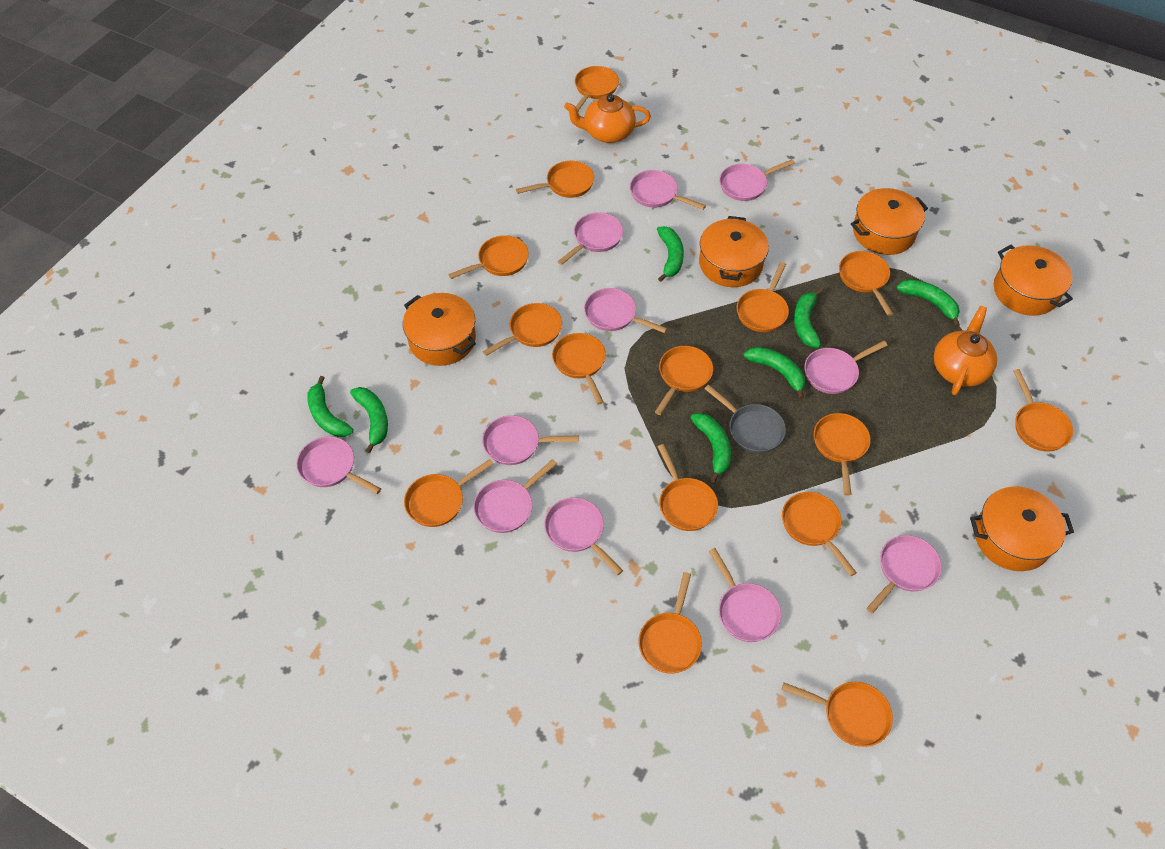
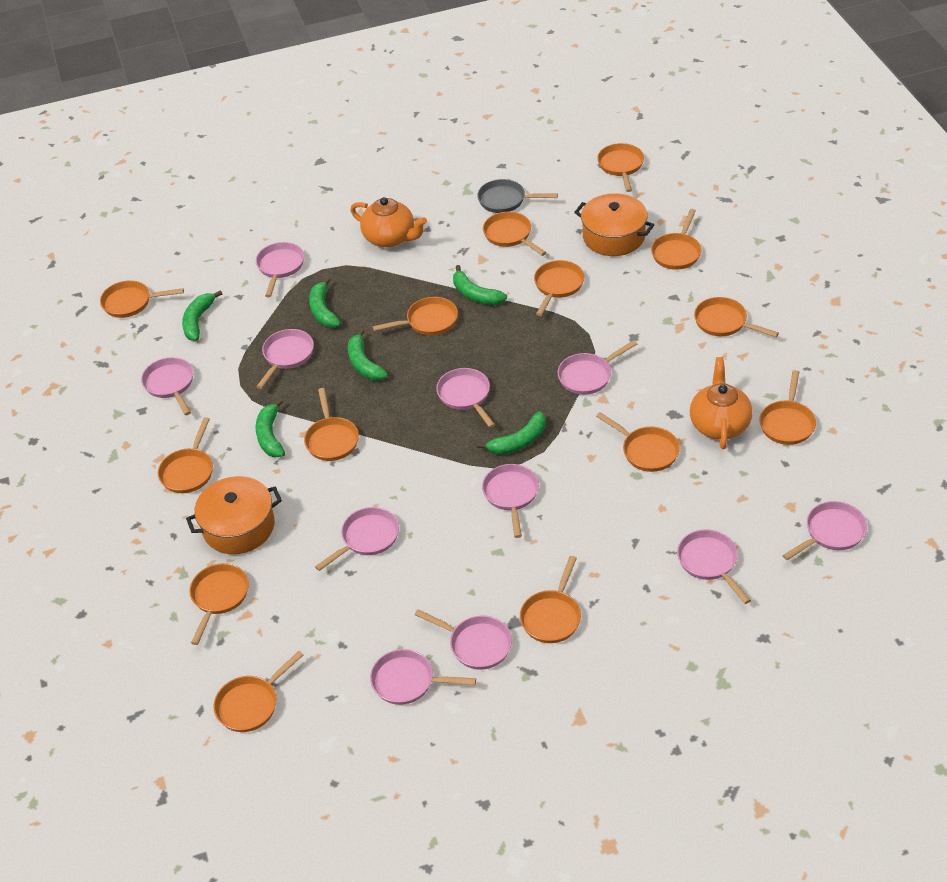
green banana: 7 -> 6
orange pan: 15 -> 14
orange pot: 5 -> 2

